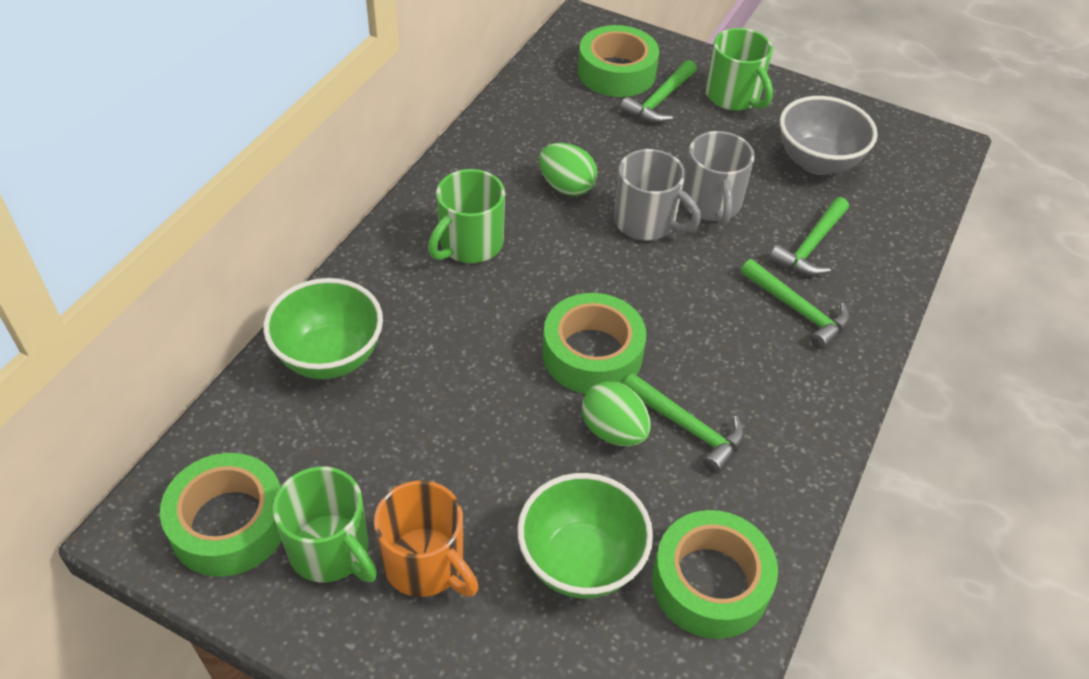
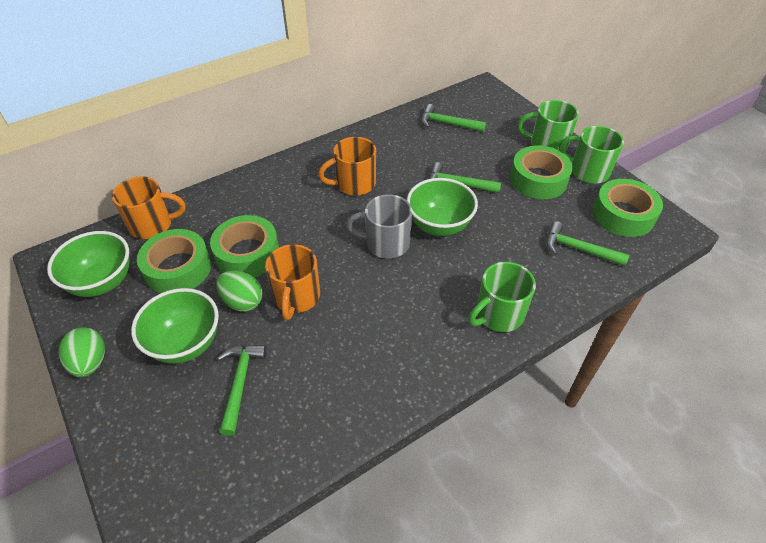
green bowl: 2 -> 3
grey bowl: 1 -> 0
grey mug: 2 -> 1
orange mug: 1 -> 3

